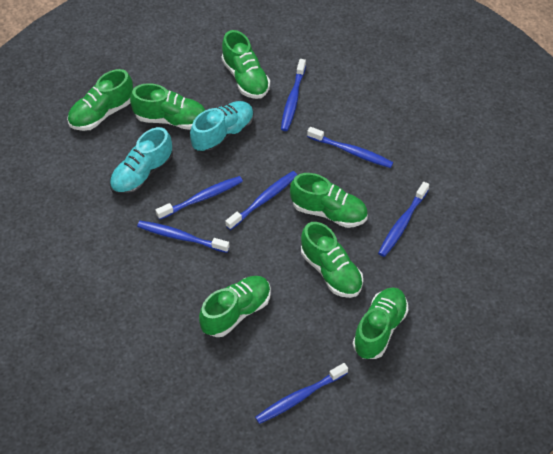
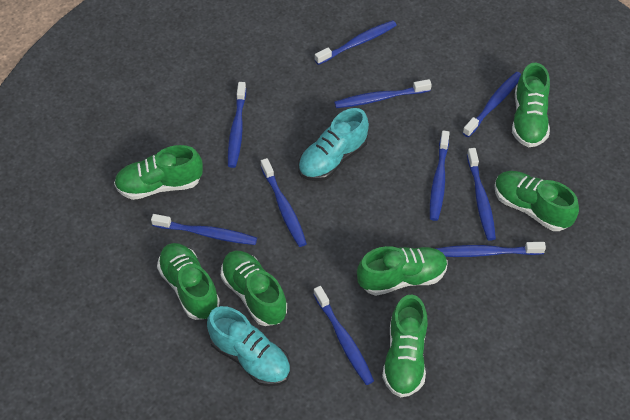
blue toothbrush: 7 -> 10

